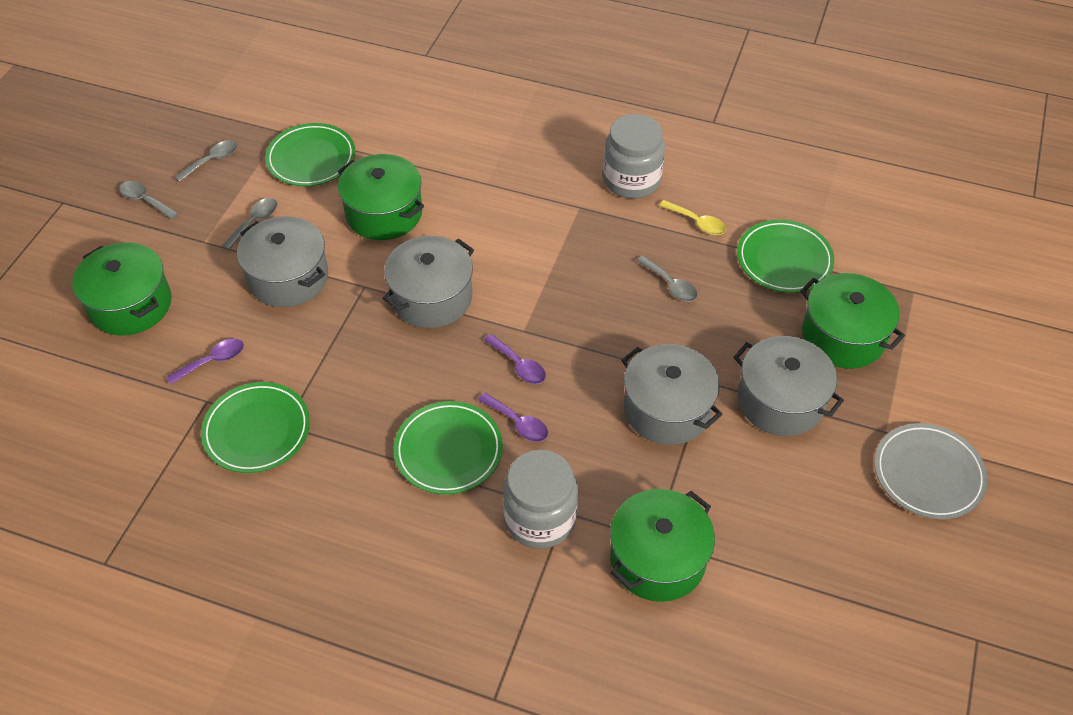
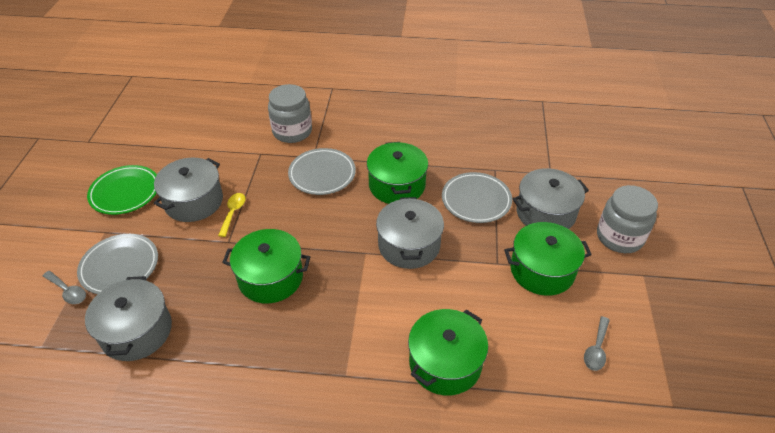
green plate: 4 -> 1
grey plate: 1 -> 3
grey spoon: 4 -> 2
purple spoon: 3 -> 0

